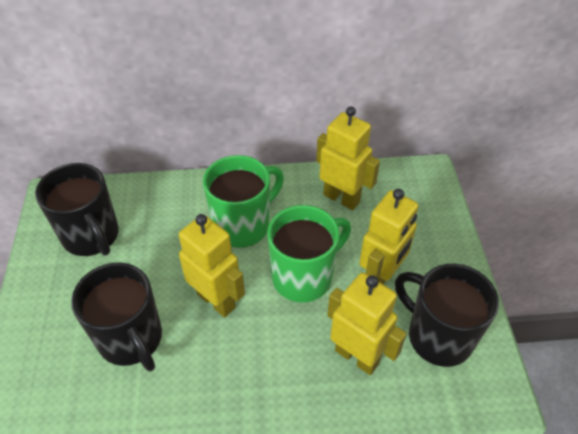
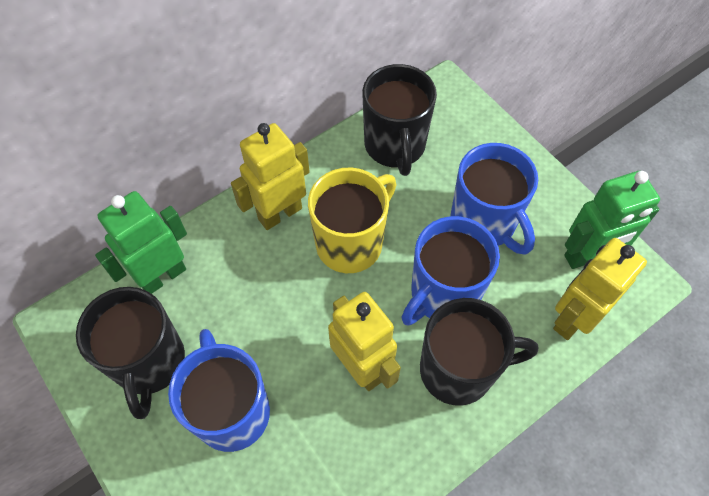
blue mug: 0 -> 3
green mug: 2 -> 0
green robot: 0 -> 2
yellow mug: 0 -> 1
yellow robot: 4 -> 3

